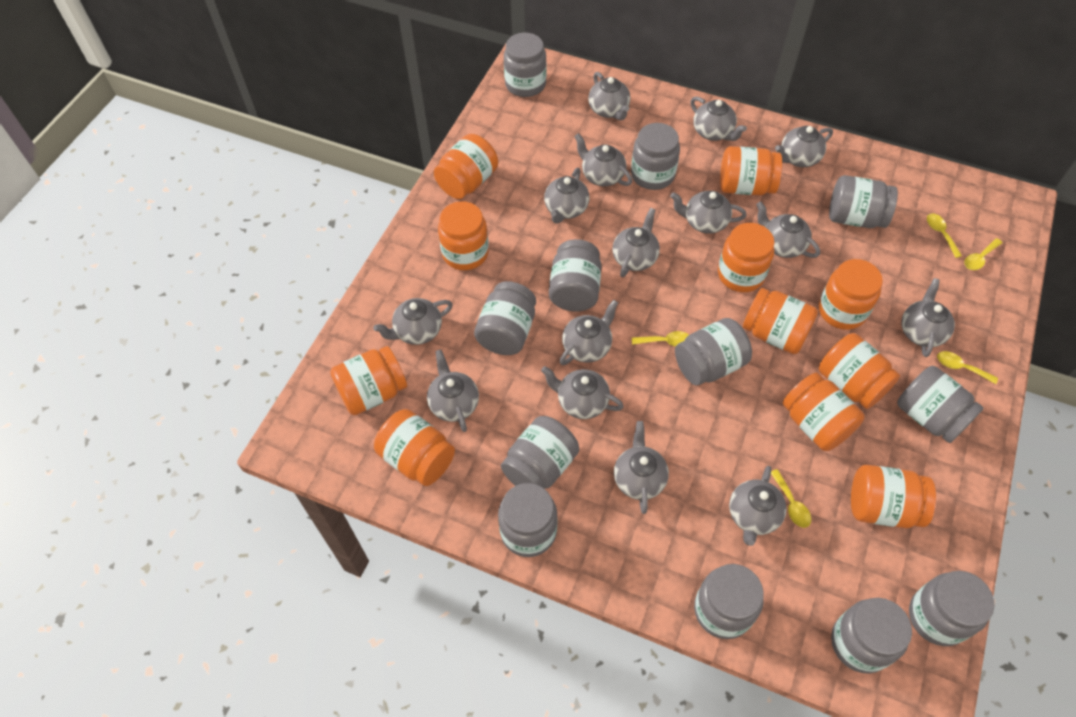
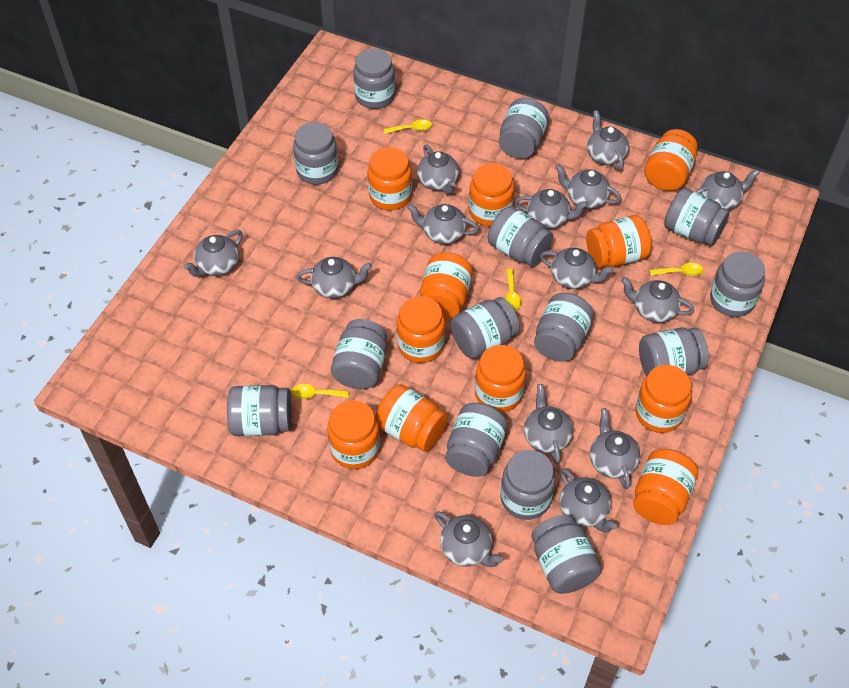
grey jar: 12 -> 14
grey teapot: 15 -> 14
yellow spoon: 5 -> 4

